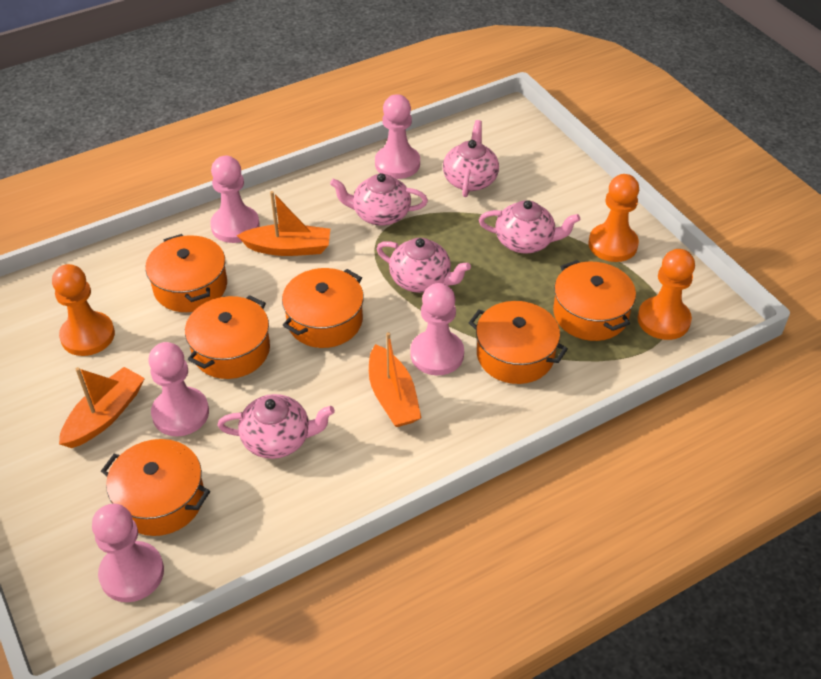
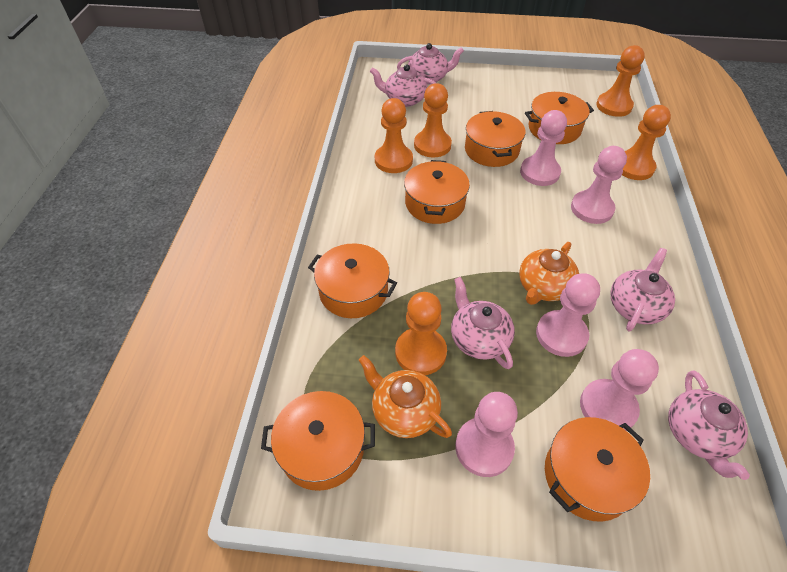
orange boat: 3 -> 0
orange pawn: 3 -> 5
orange teapot: 0 -> 2

